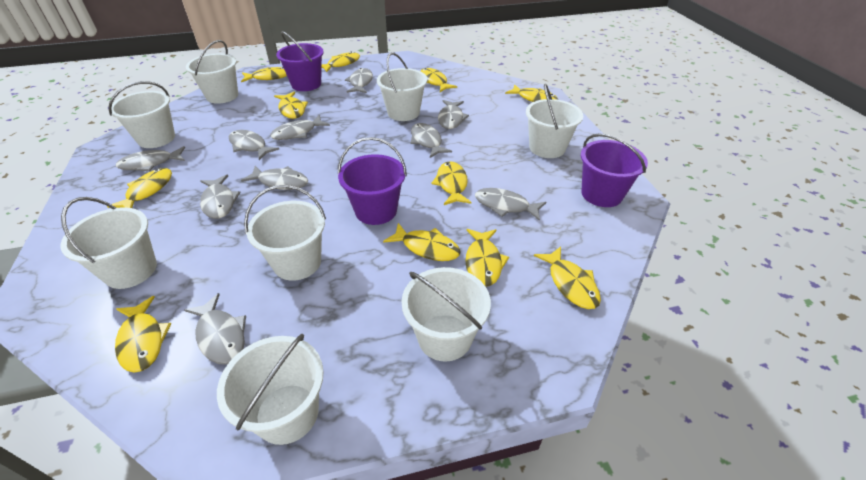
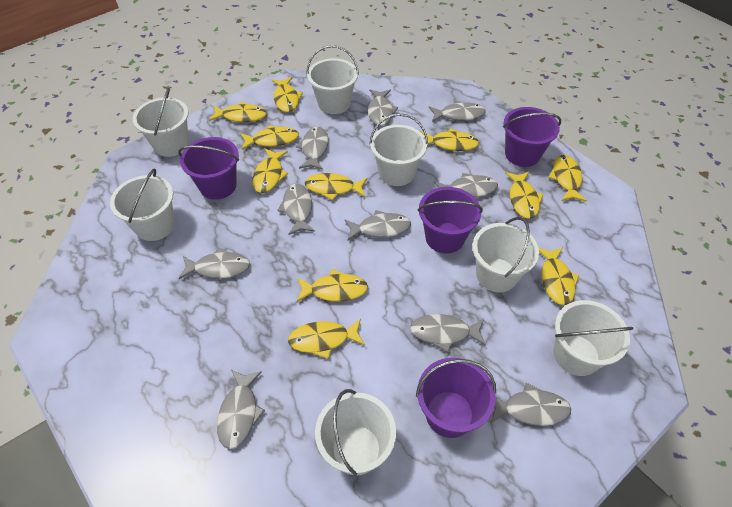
purple bucket: 3 -> 4
white bucket: 8 -> 7

